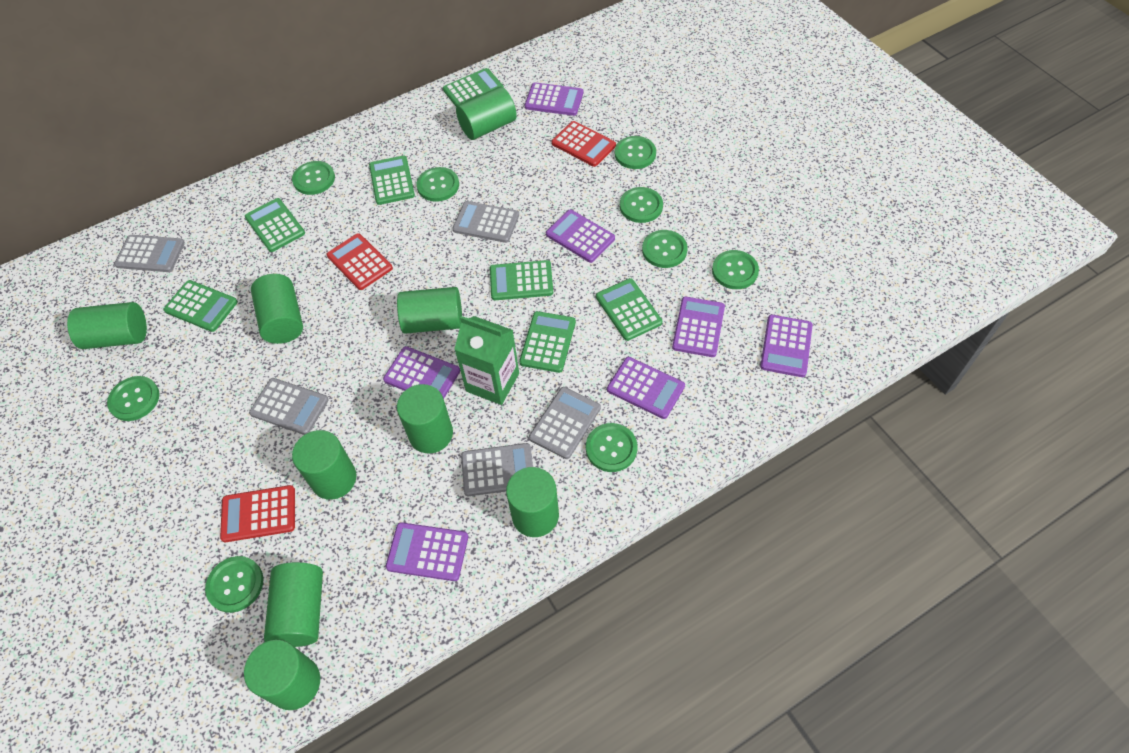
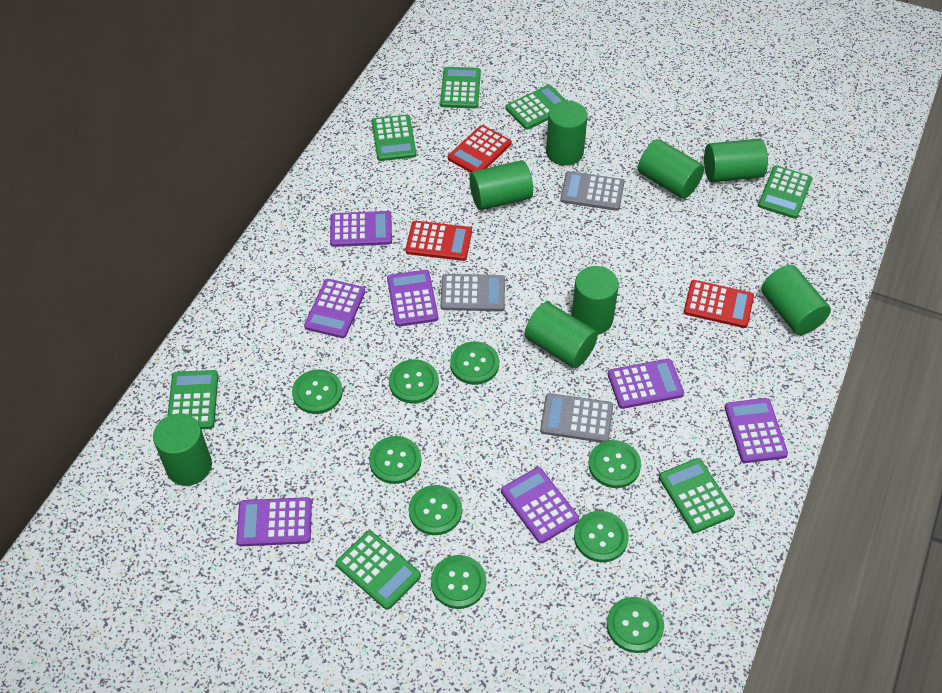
green carton: 1 -> 0
green cylinder: 9 -> 8
grey calculator: 5 -> 3

